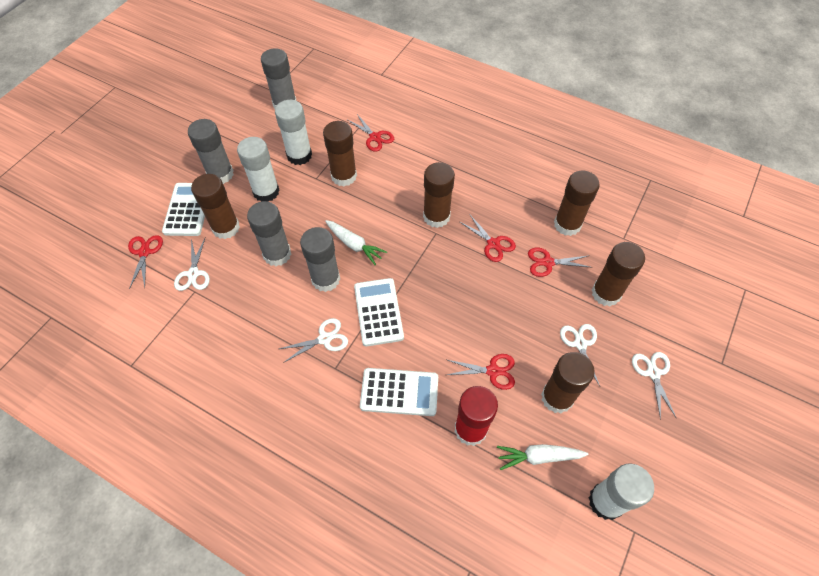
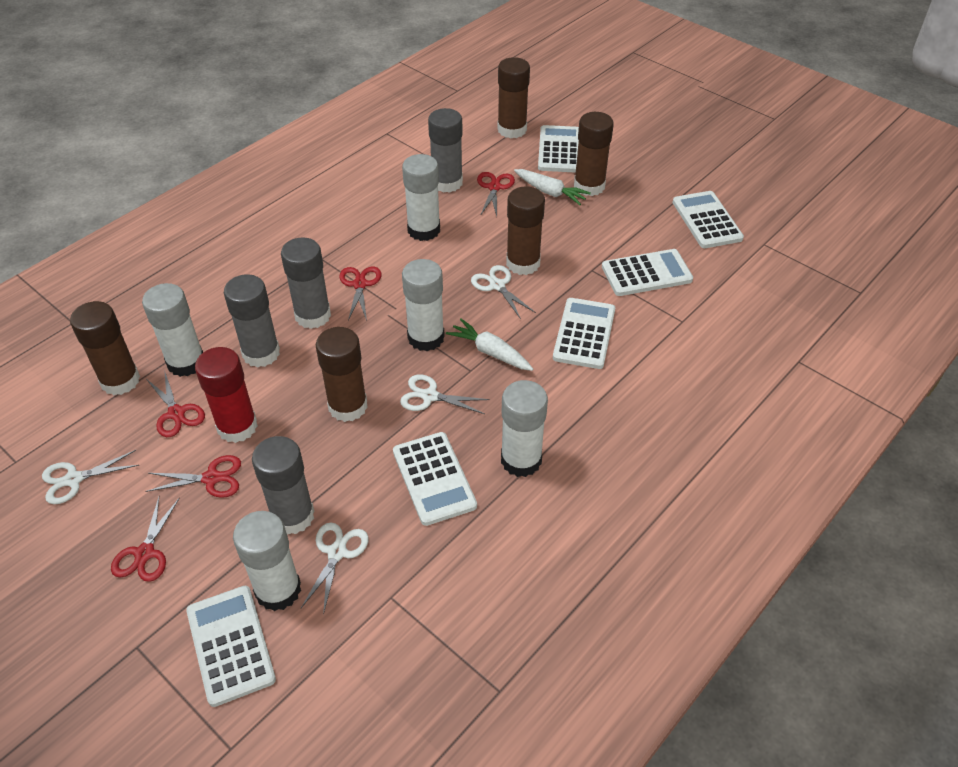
brown glue stick: 6 -> 5
white calculator: 3 -> 6
white glue stick: 3 -> 5

